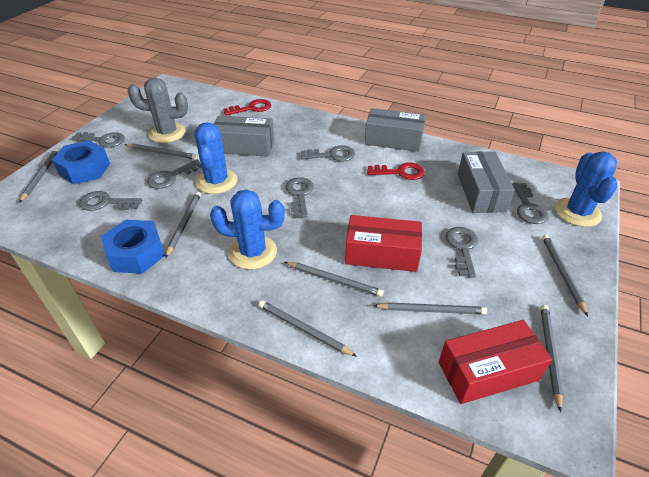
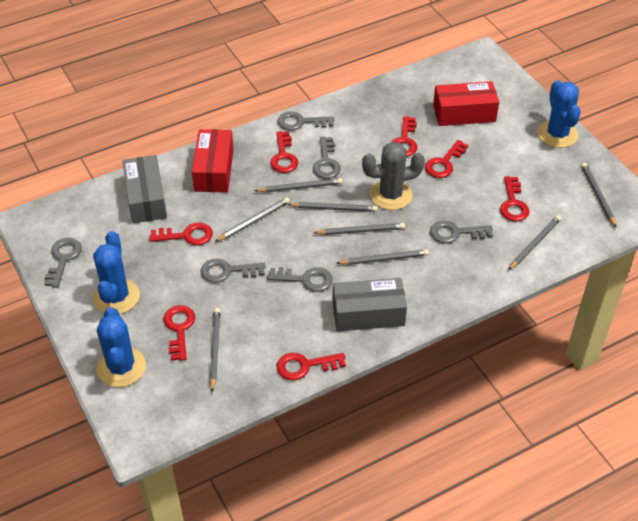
blue nut: 2 -> 0
grey box: 3 -> 2
grey key: 7 -> 6
red key: 2 -> 7

